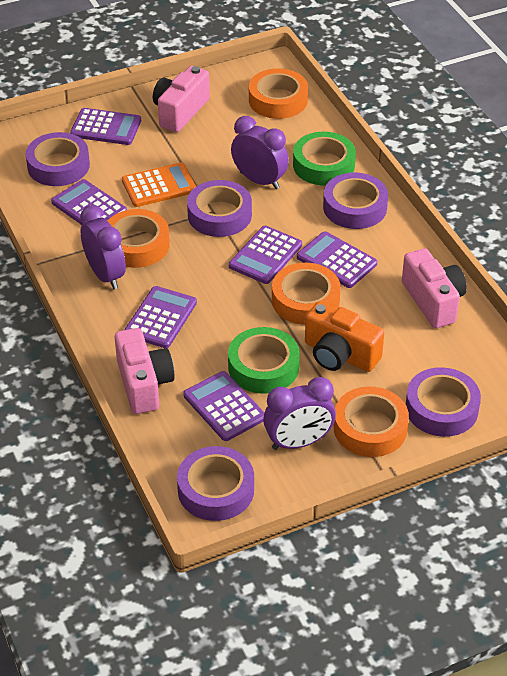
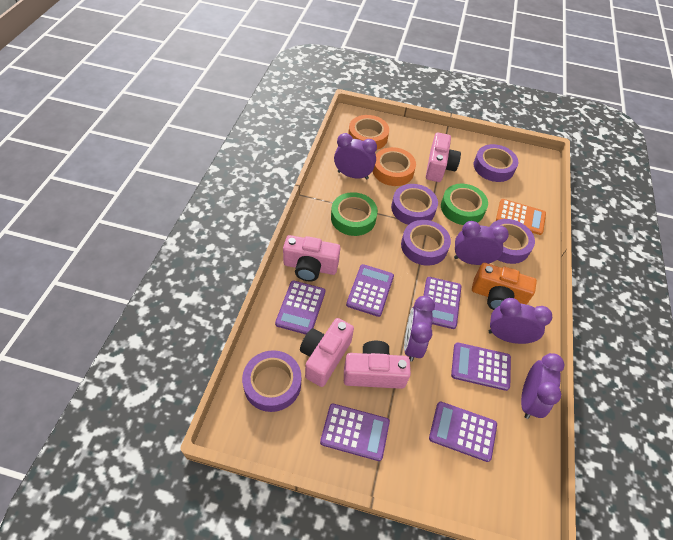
orange tape: 4 -> 2
pink camera: 3 -> 4
purple clock: 3 -> 5

